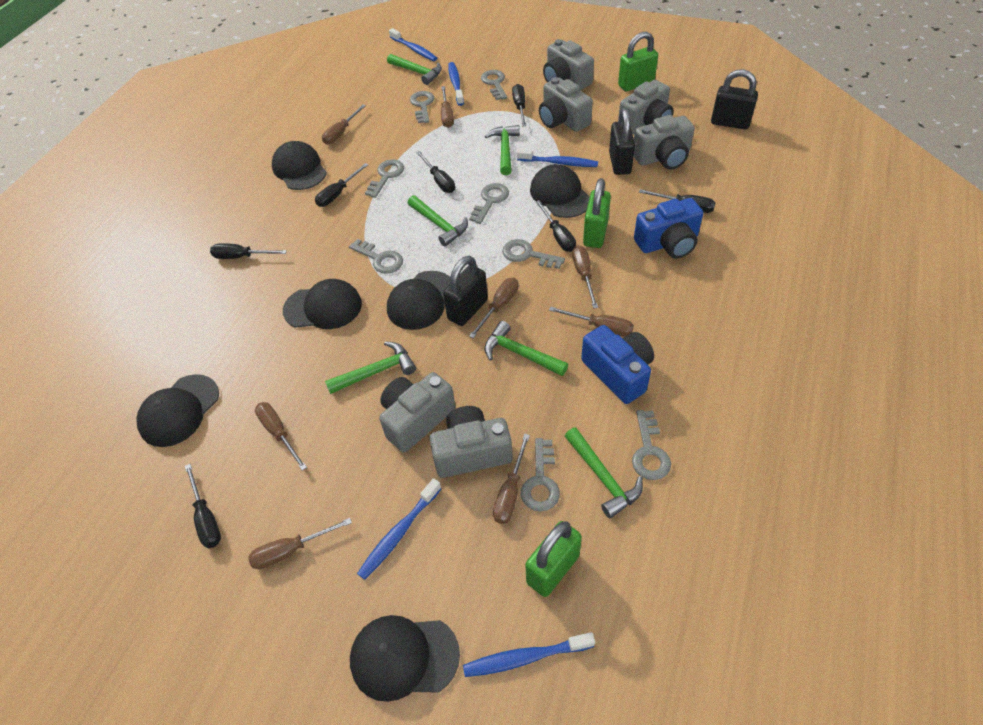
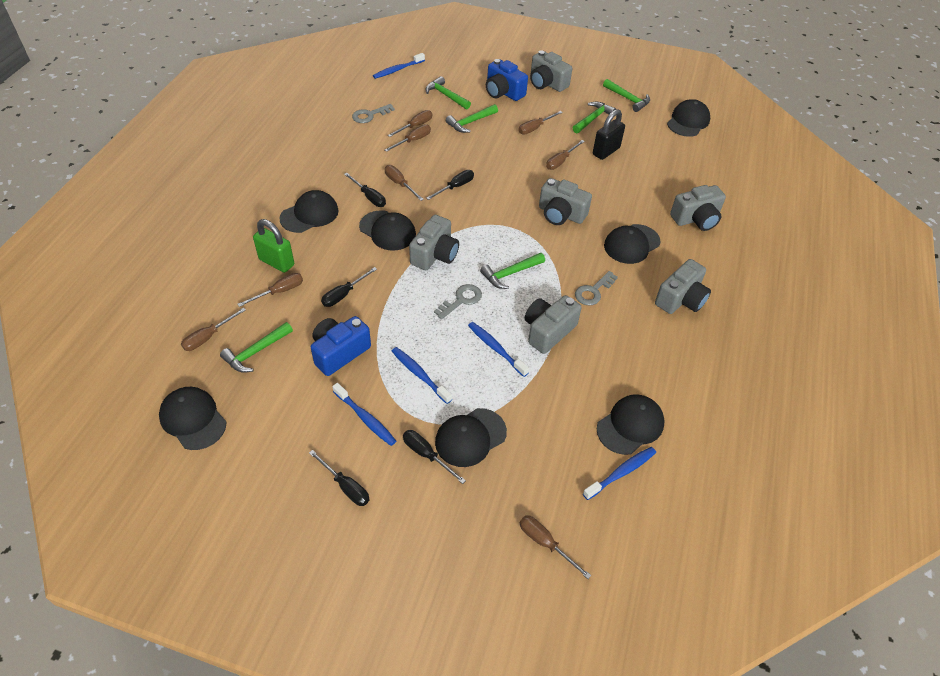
black cap: 6 -> 7
black padlock: 3 -> 1
black screwdriver: 7 -> 5
green padlock: 3 -> 1
grey key: 8 -> 3

